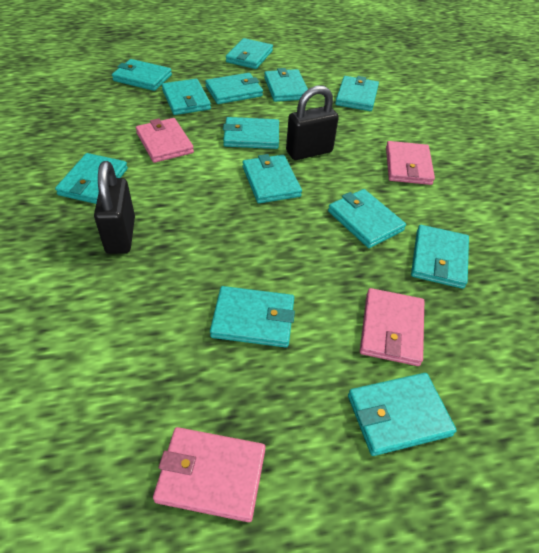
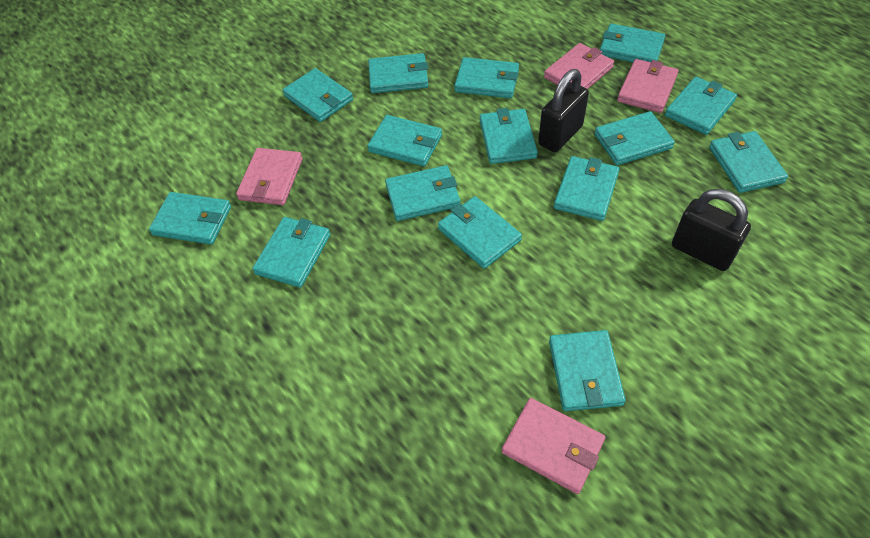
turquoise wallet: 13 -> 15

